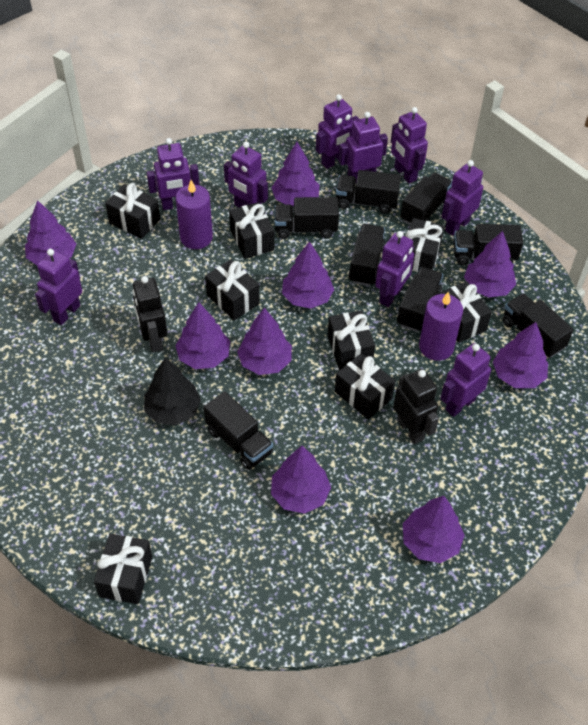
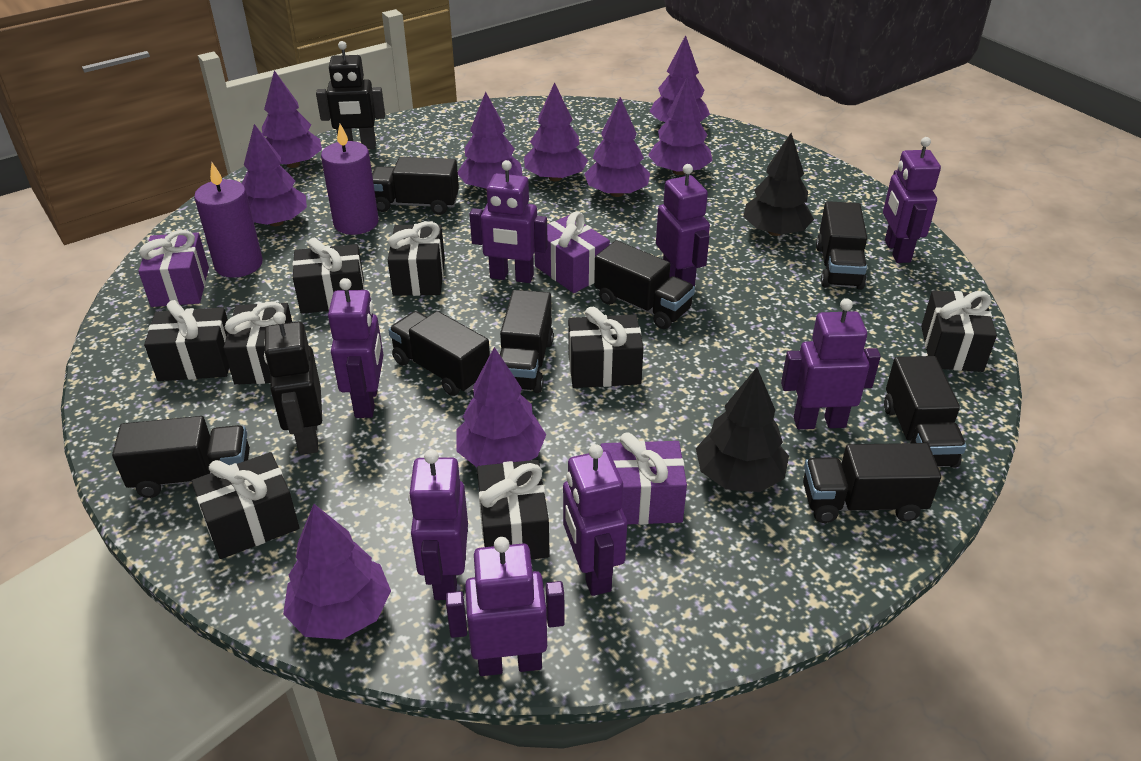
black tree: 1 -> 2
purple gift: 0 -> 3
purple robot: 9 -> 8

